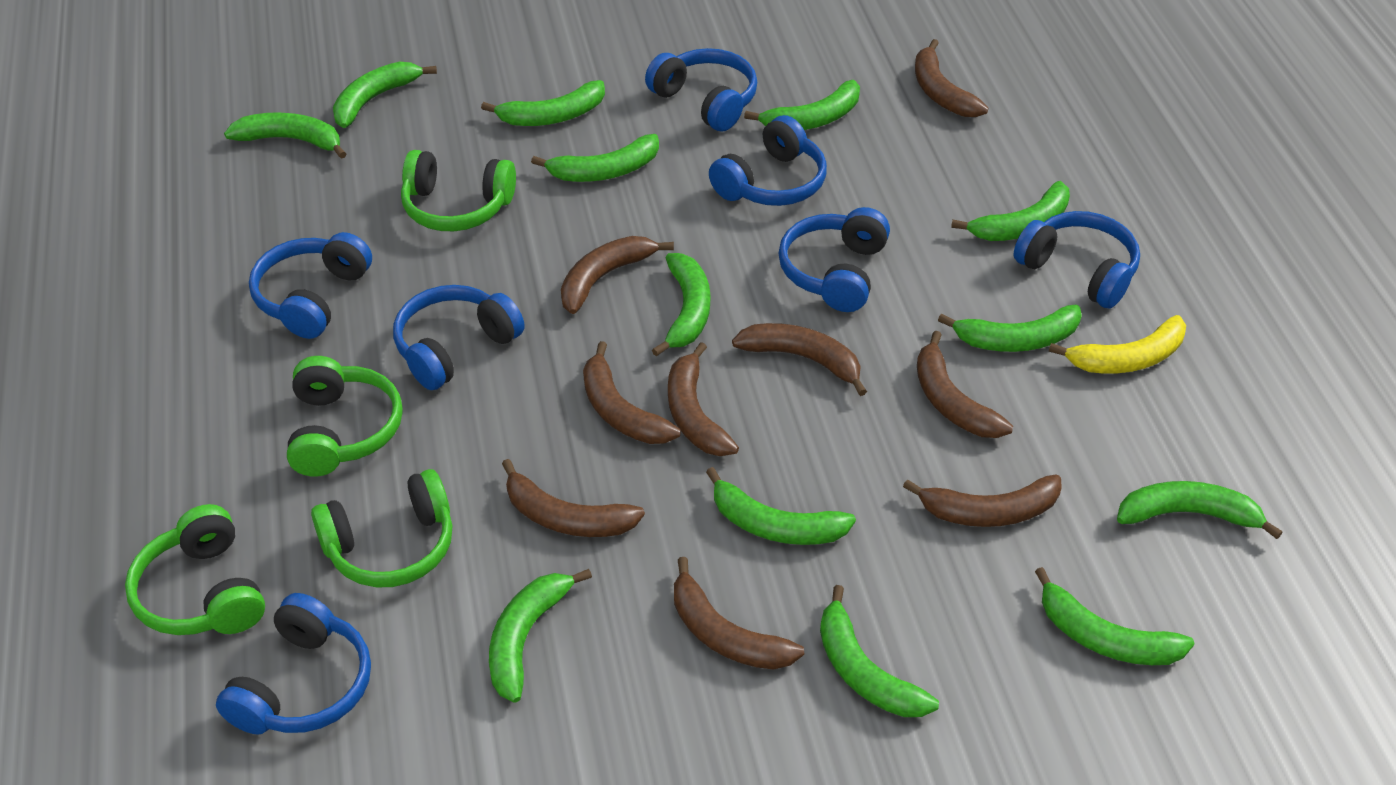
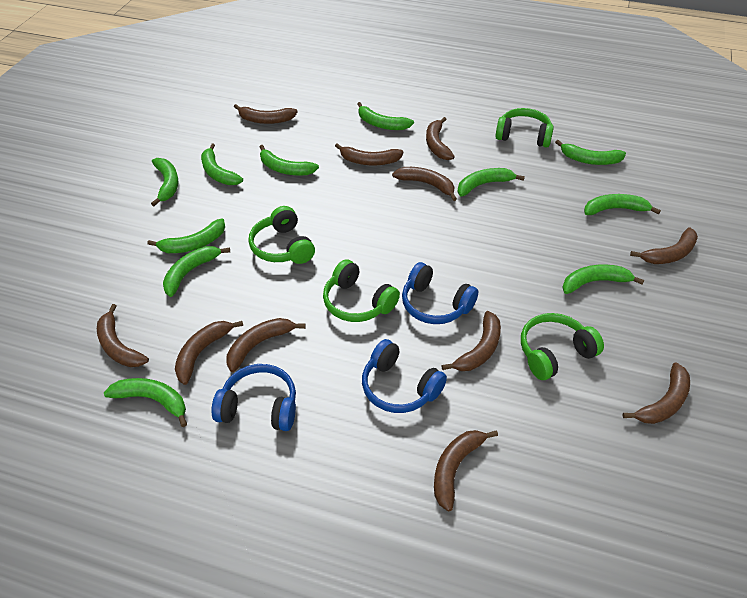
blue headphones: 7 -> 3
brown banana: 9 -> 11
green banana: 13 -> 11
yellow banana: 1 -> 0

